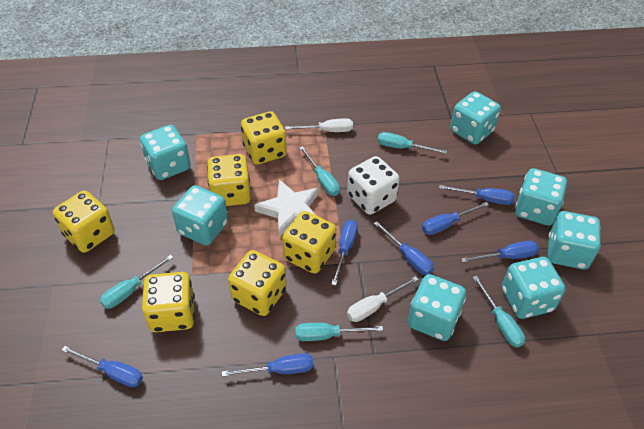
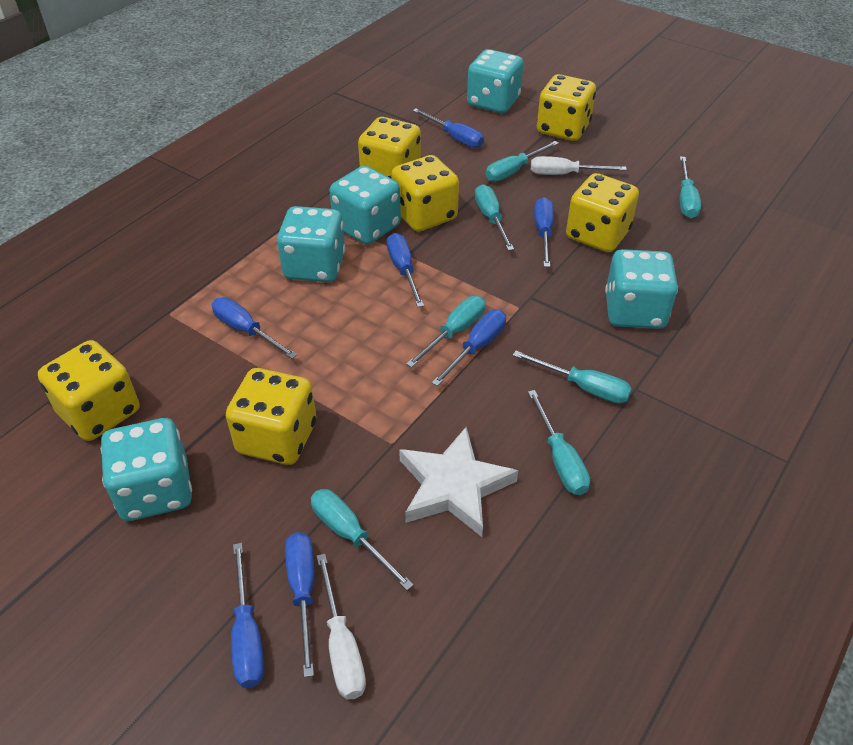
turquoise dice: 7 -> 5
turquoise screwdriver: 5 -> 7
white dice: 1 -> 0

